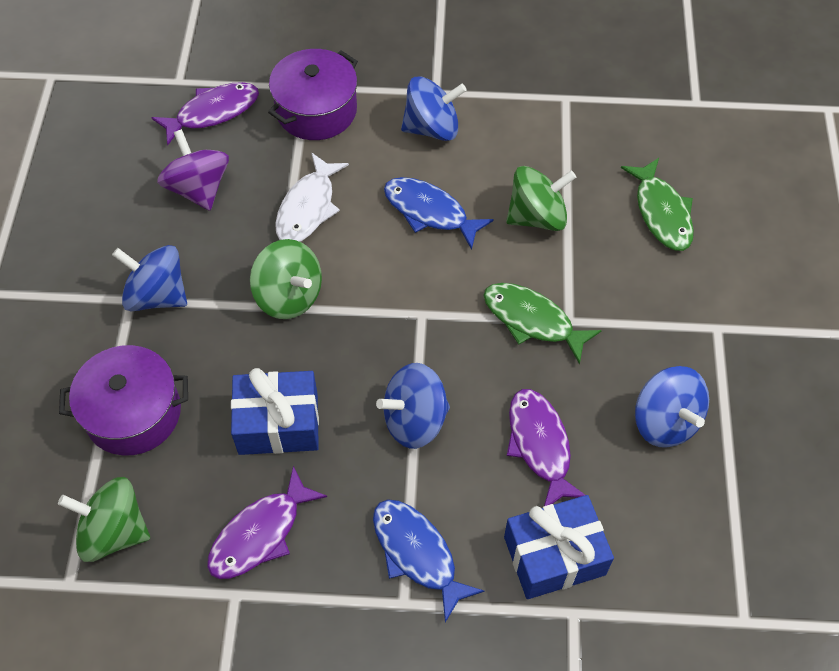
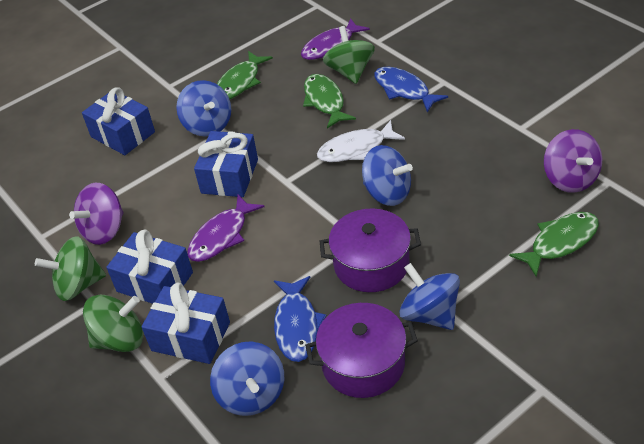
blue gift: 2 -> 4
green fish: 2 -> 3
purple fish: 3 -> 2
purple spinning top: 1 -> 2

